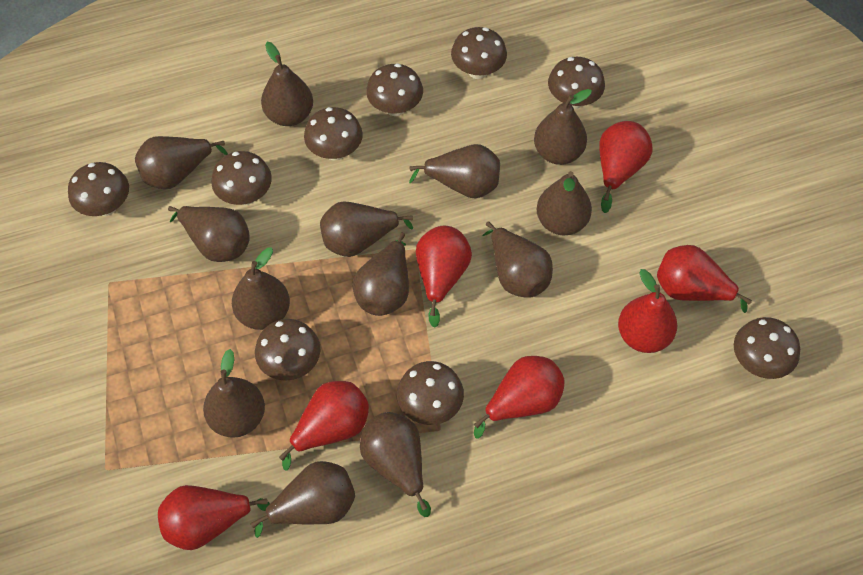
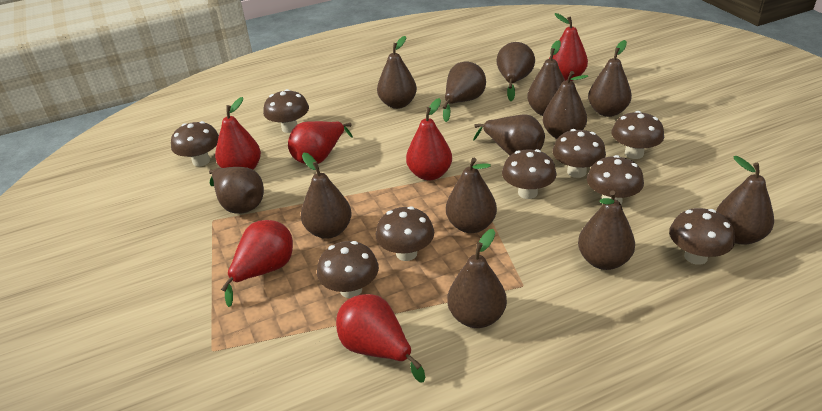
red pear: 7 -> 6

